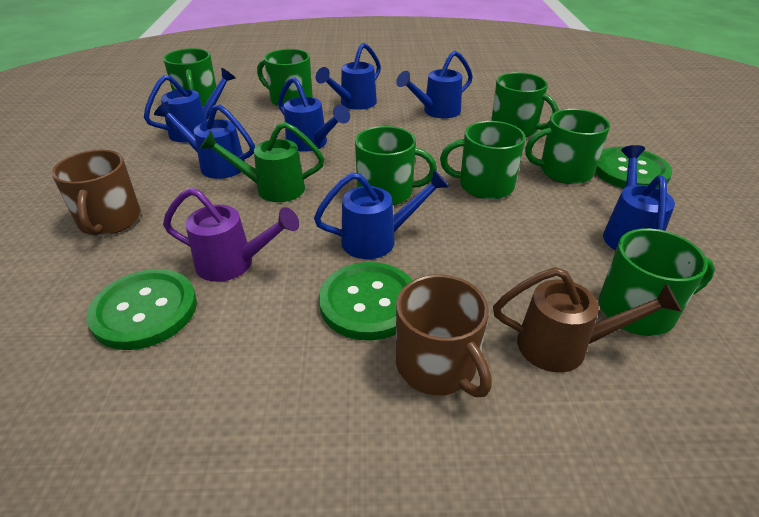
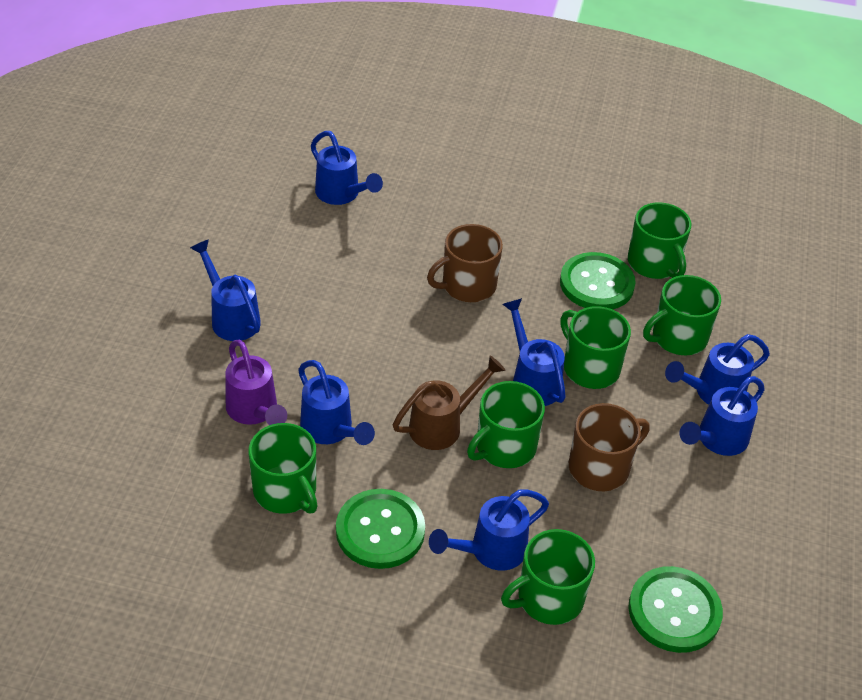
green mug: 7 -> 6
green watering can: 1 -> 0

